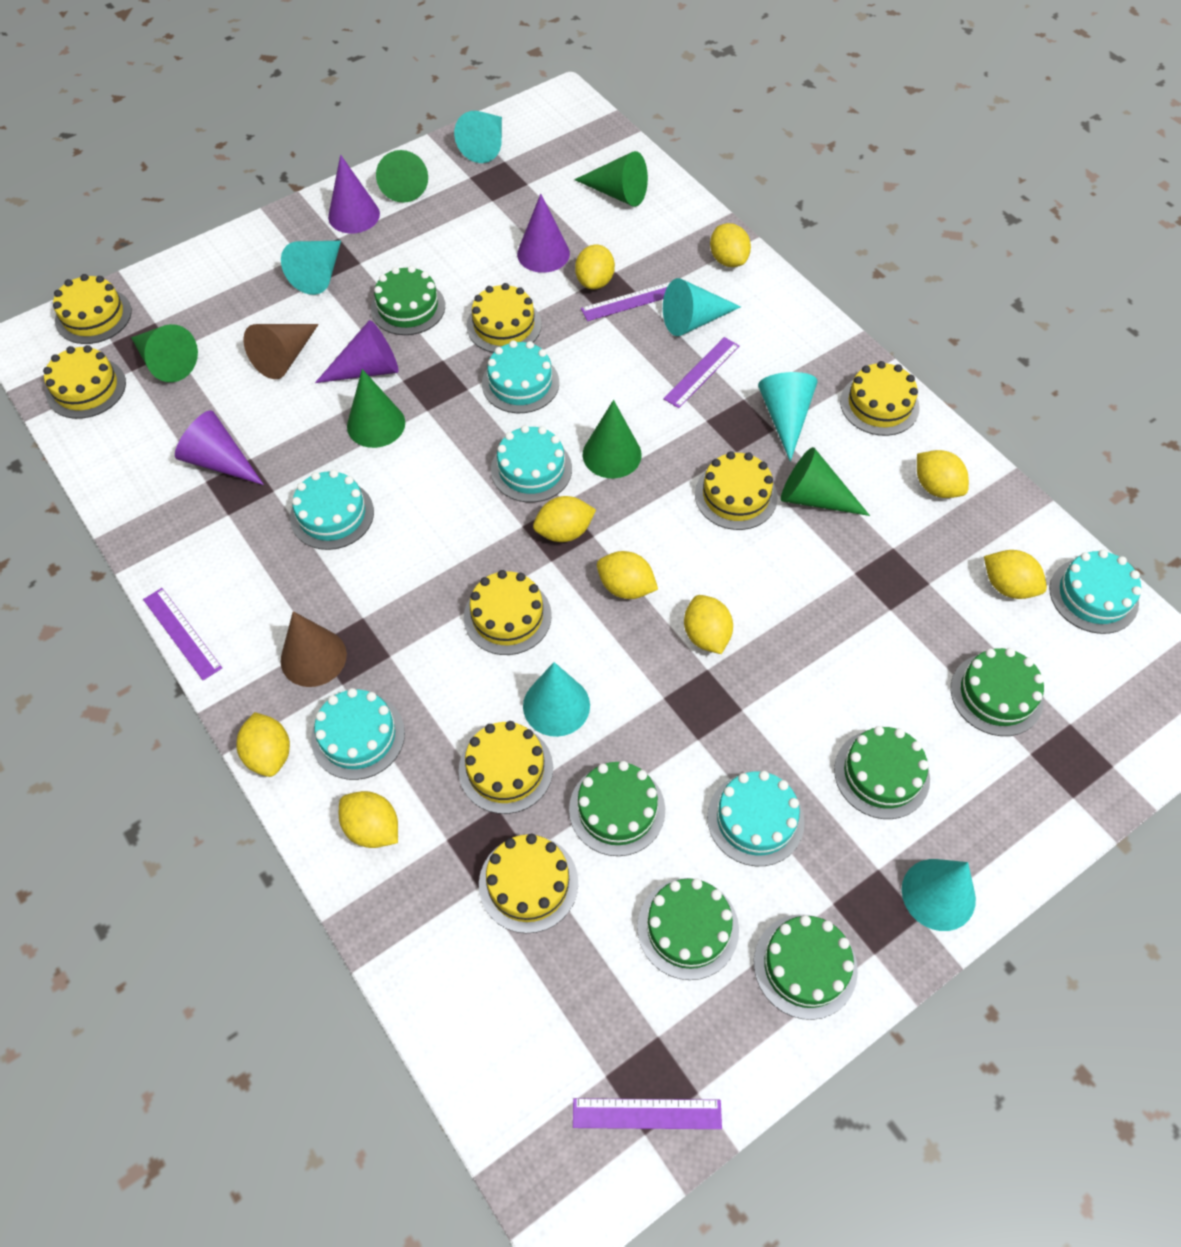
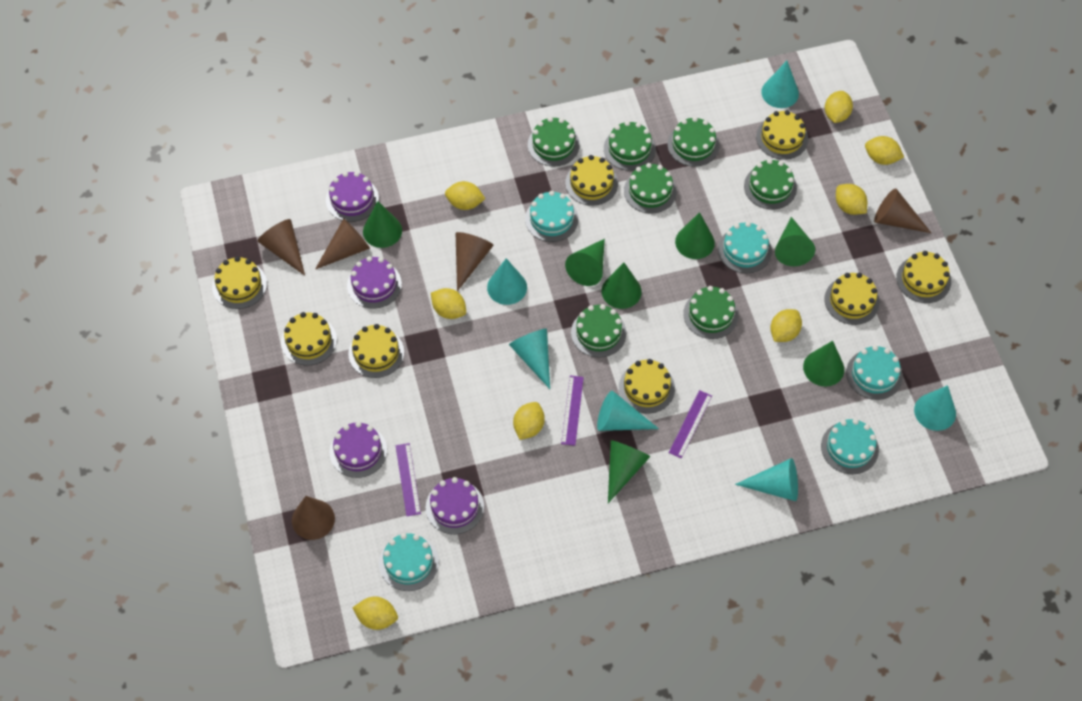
brown cone: 2 -> 5
green cake: 6 -> 7
green cone: 6 -> 7
purple cake: 0 -> 4
purple cone: 4 -> 0
purple ruler: 4 -> 3
turquoise cake: 6 -> 5
yellow lemon: 9 -> 8

